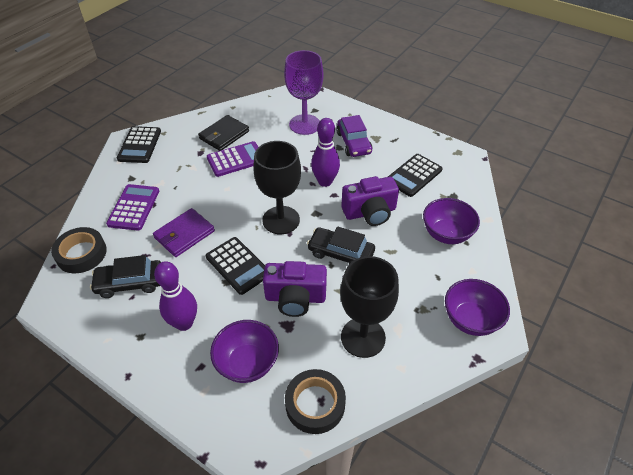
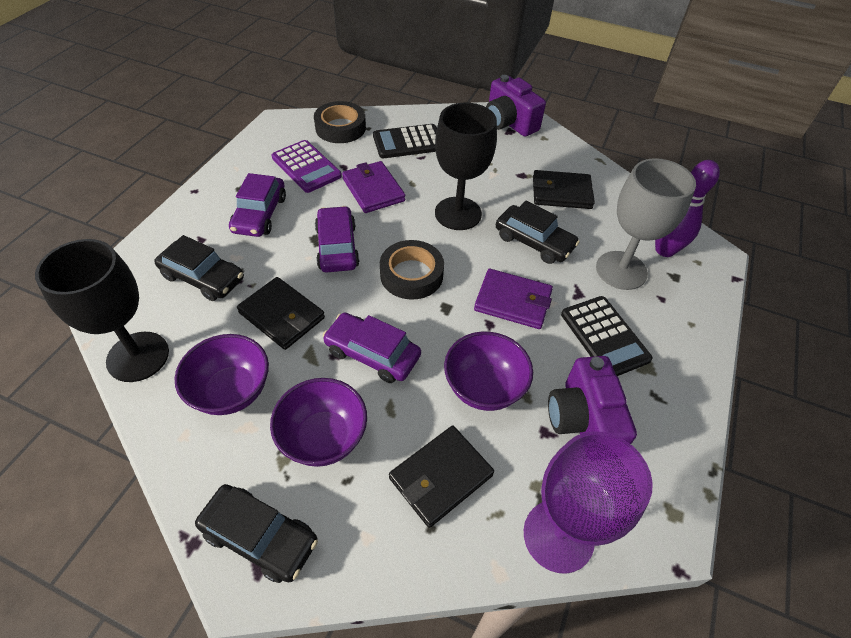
black calculator: 3 -> 2
black car: 2 -> 3
black wallet: 1 -> 3
grey goblet: 0 -> 1
purple bowling pin: 2 -> 1
purple calculator: 2 -> 1
purple car: 1 -> 3
purple wallet: 1 -> 2

